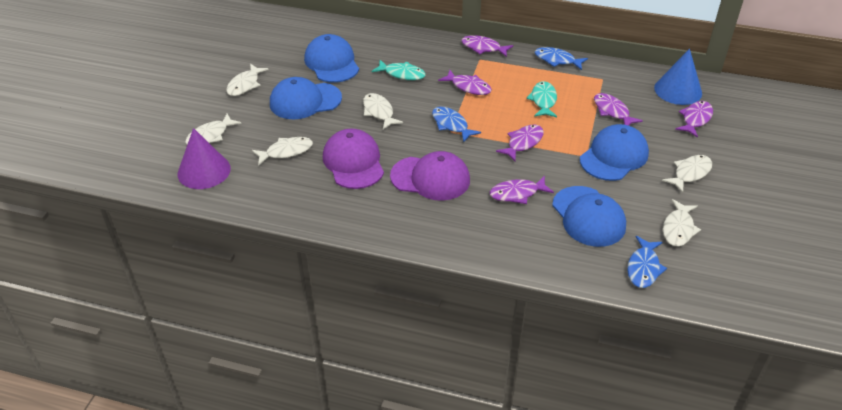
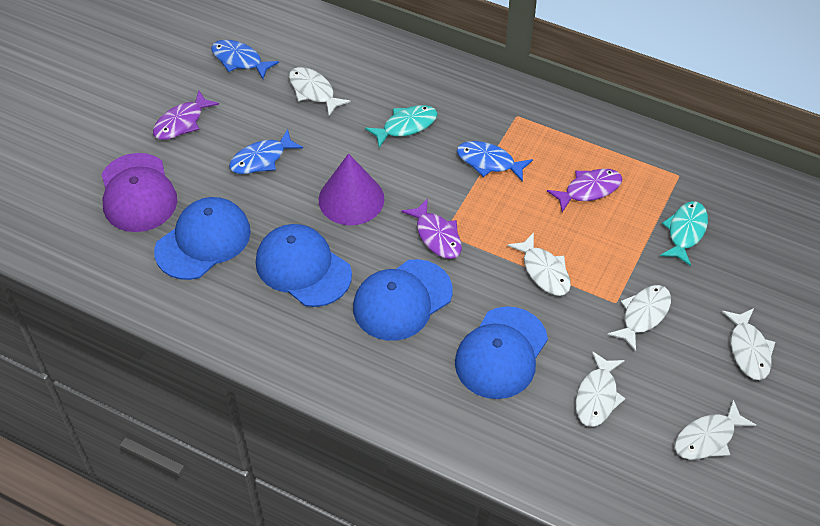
blue cone: 1 -> 0
purple cap: 2 -> 1
purple fish: 6 -> 3

